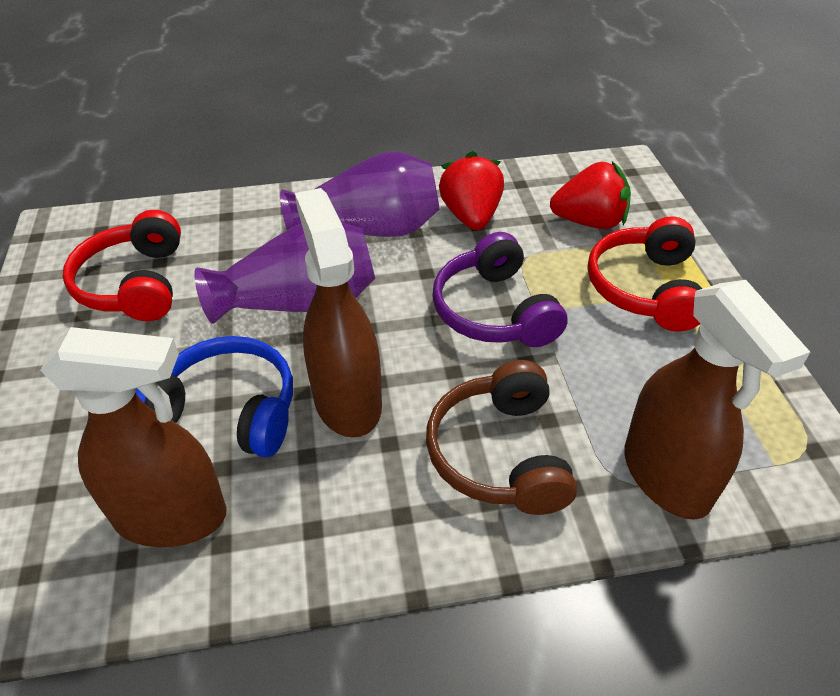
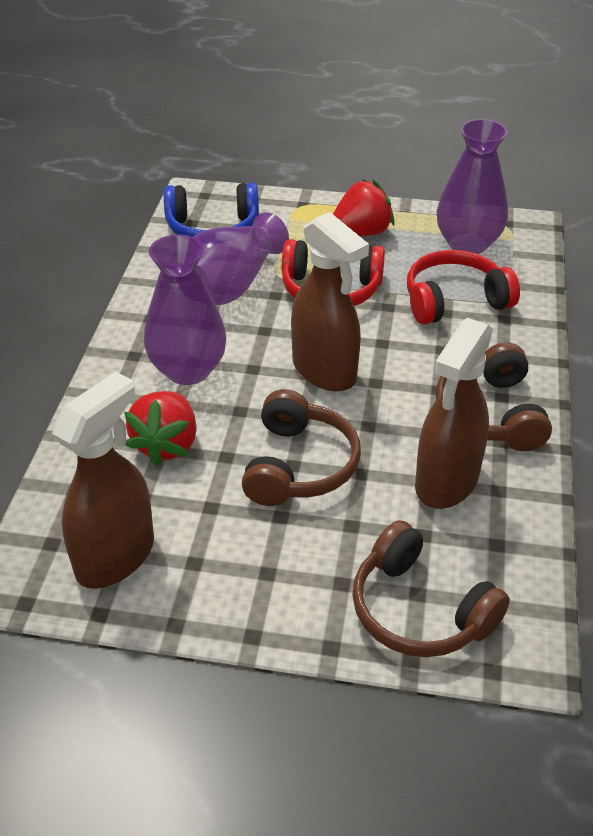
brown headphones: 1 -> 3
purple headphones: 1 -> 0
purple vase: 2 -> 3

